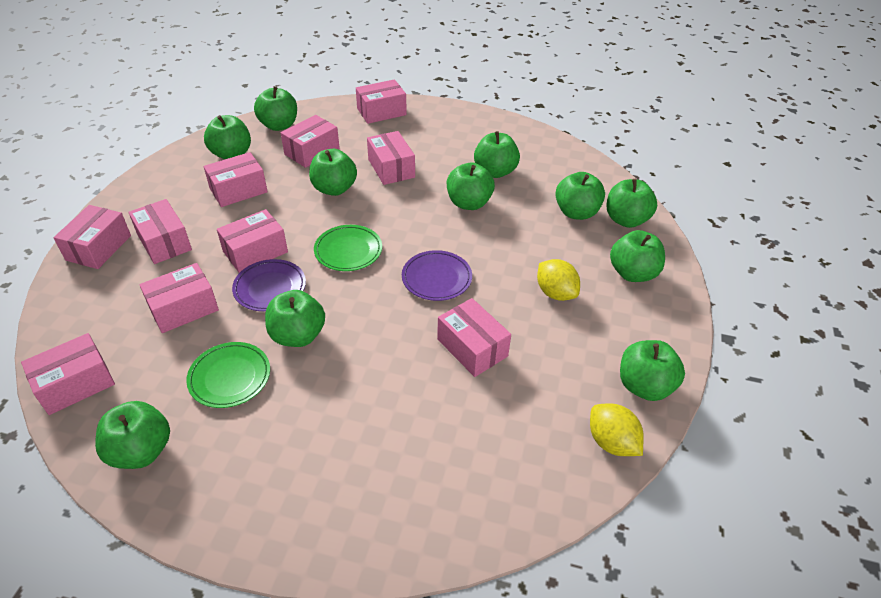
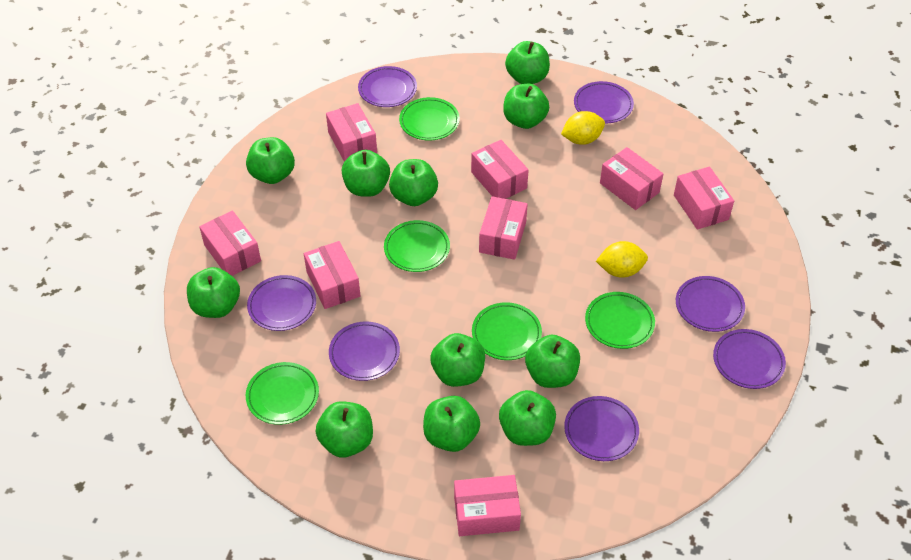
green plate: 2 -> 5
pink box: 10 -> 8
purple plate: 2 -> 7

